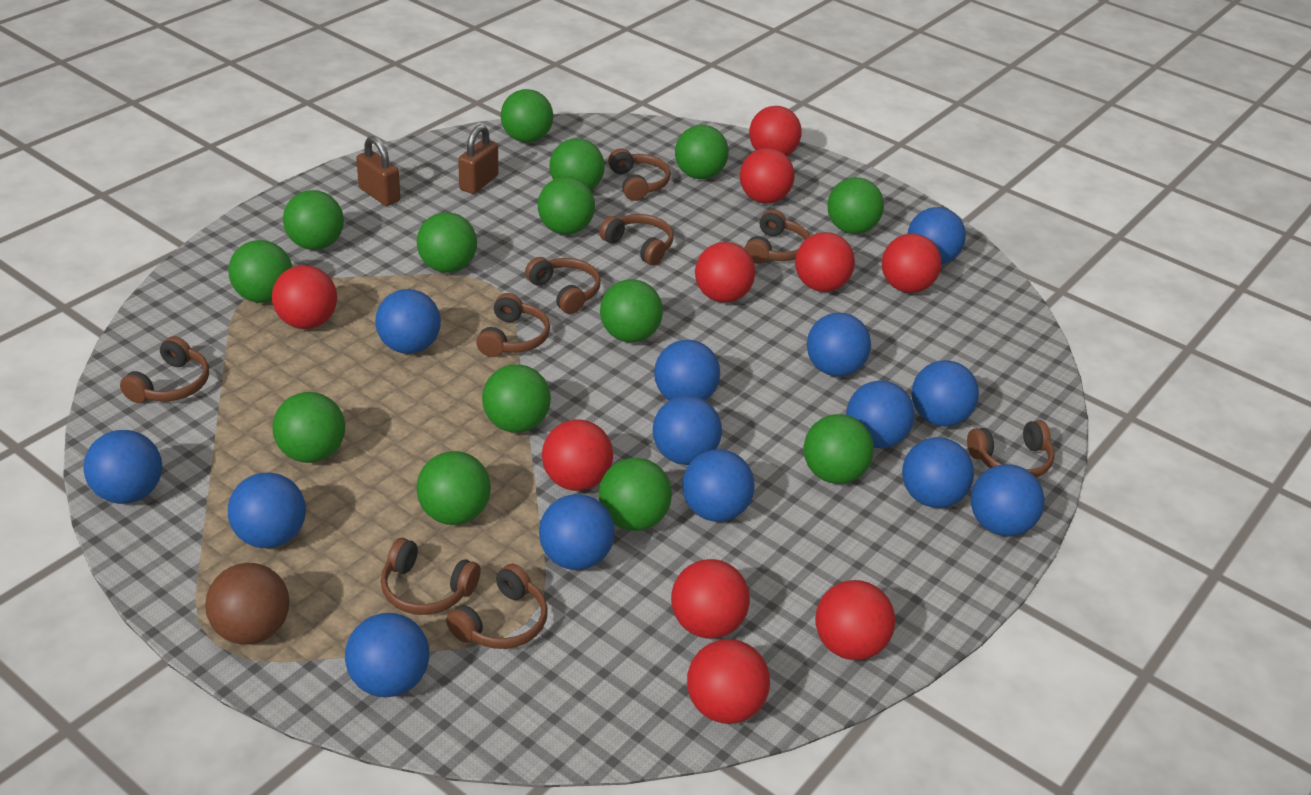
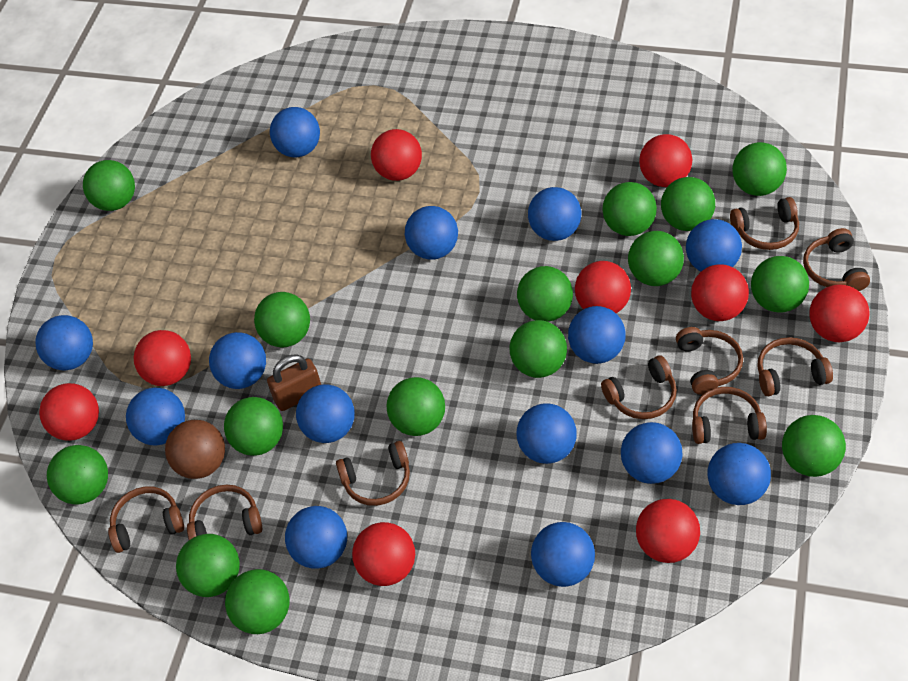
brown padlock: 2 -> 1
green ball: 14 -> 15
red ball: 10 -> 9

